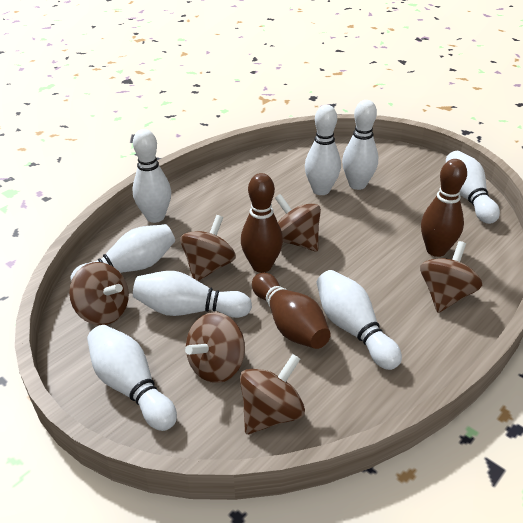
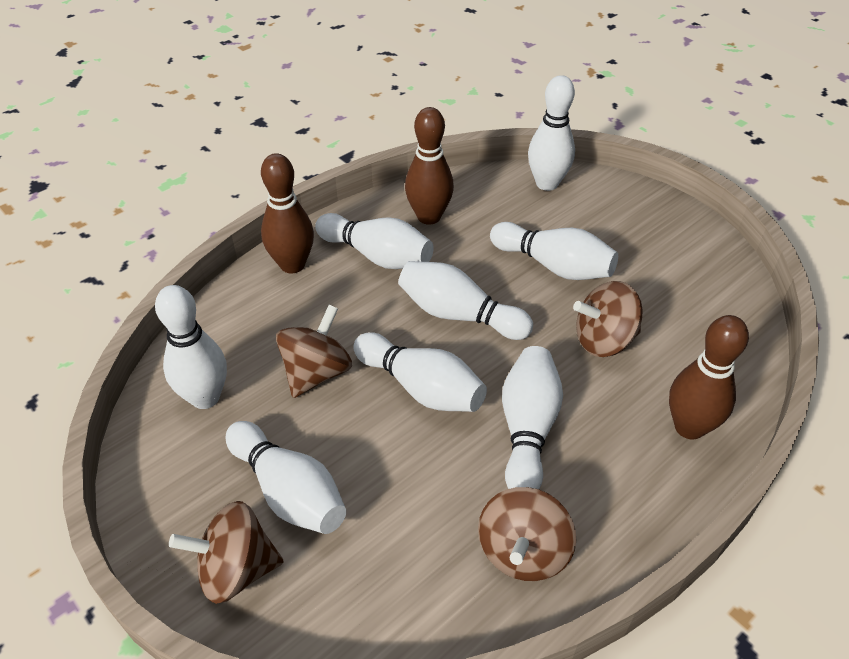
brown spinning top: 6 -> 4

